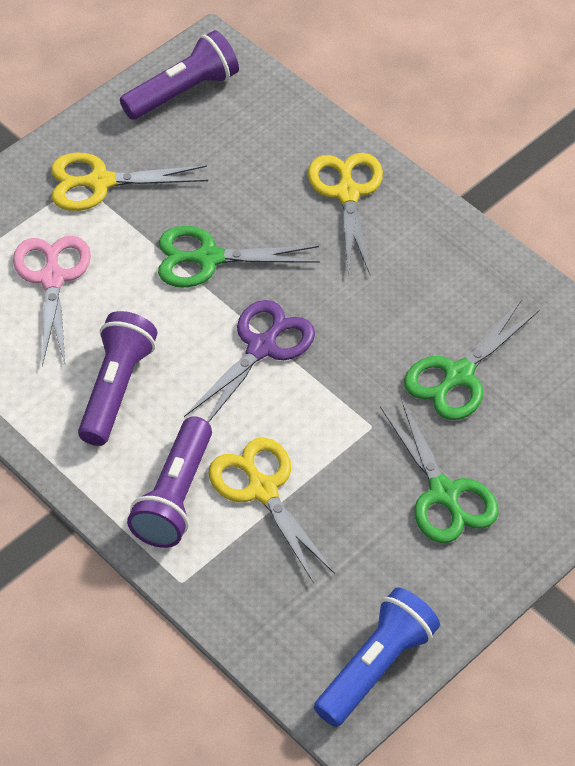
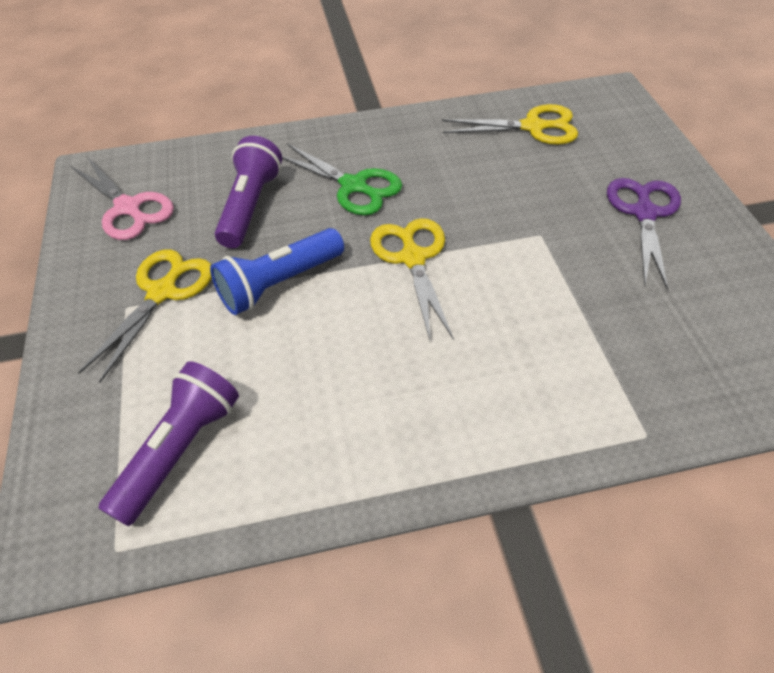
green scissors: 3 -> 1
purple flashlight: 3 -> 2

